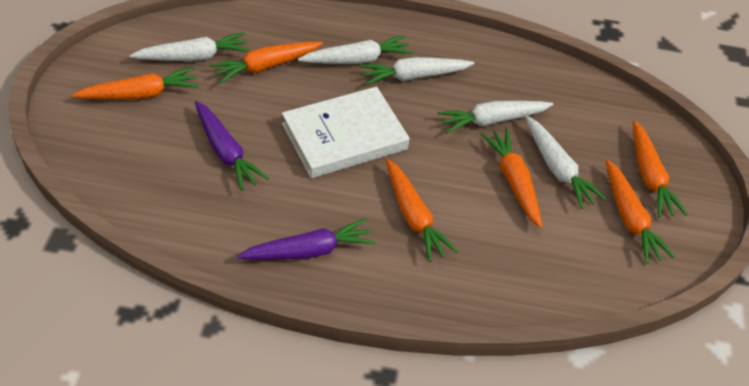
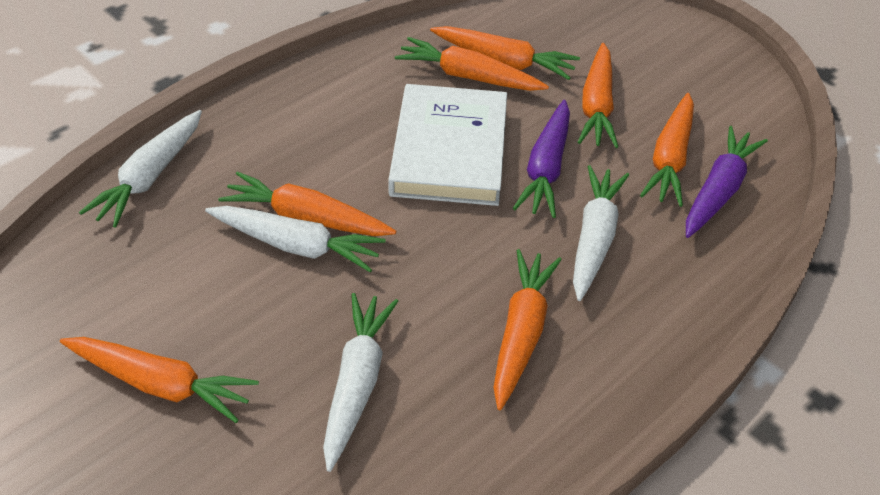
orange carrot: 6 -> 7
white carrot: 5 -> 4

